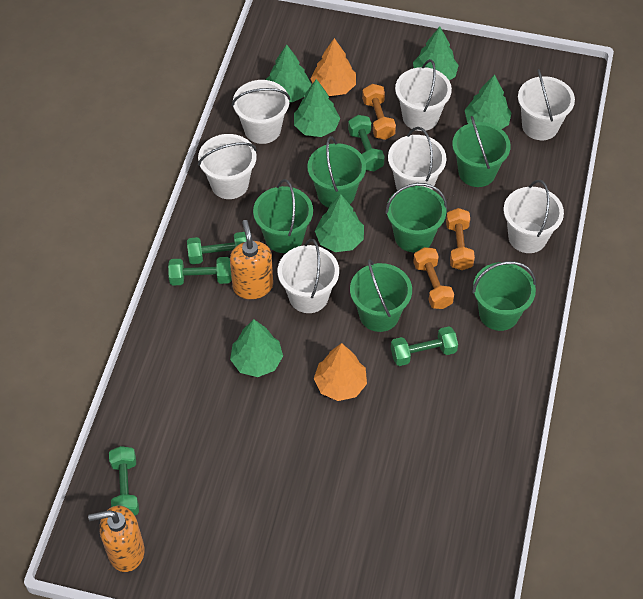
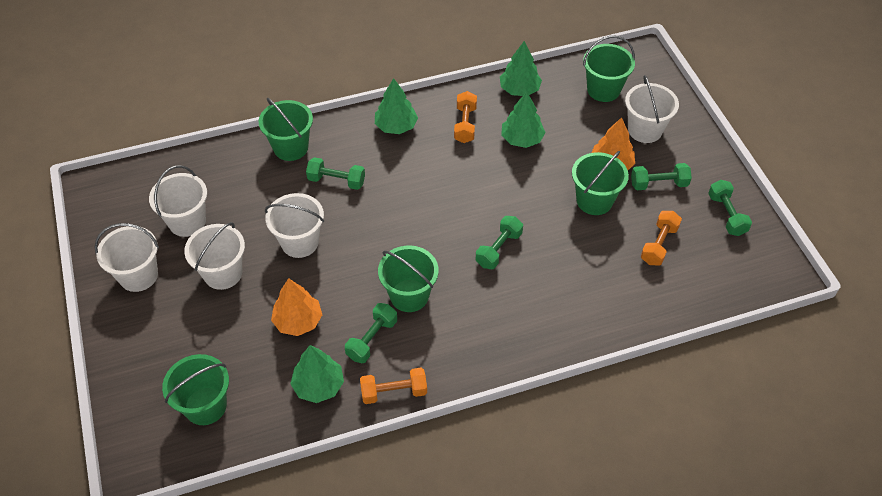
green bucket: 6 -> 5
green tree: 6 -> 4
orange soap dispenser: 2 -> 0
white bucket: 7 -> 5

